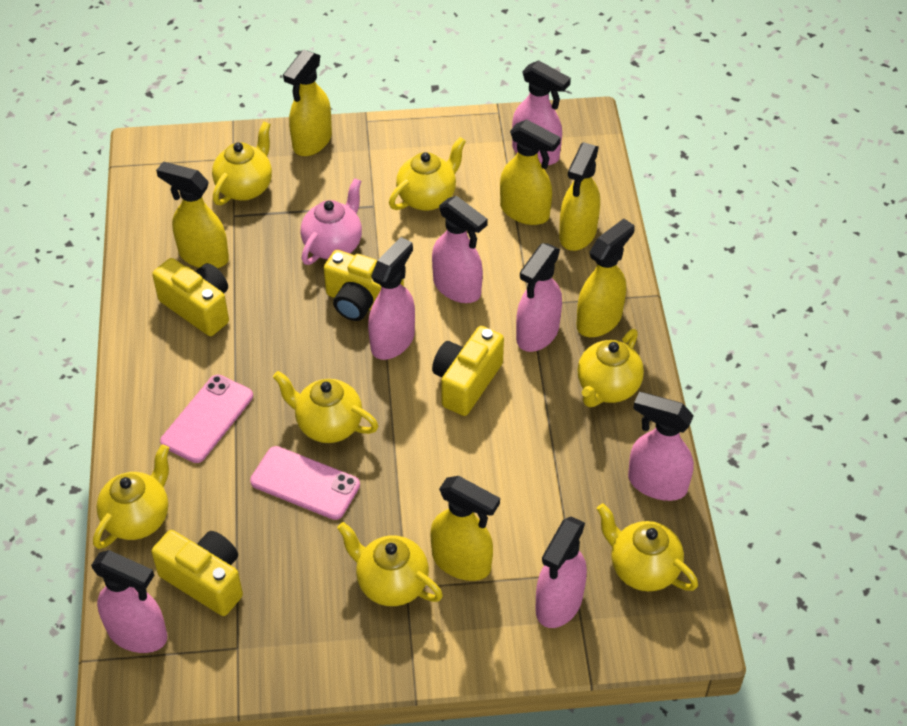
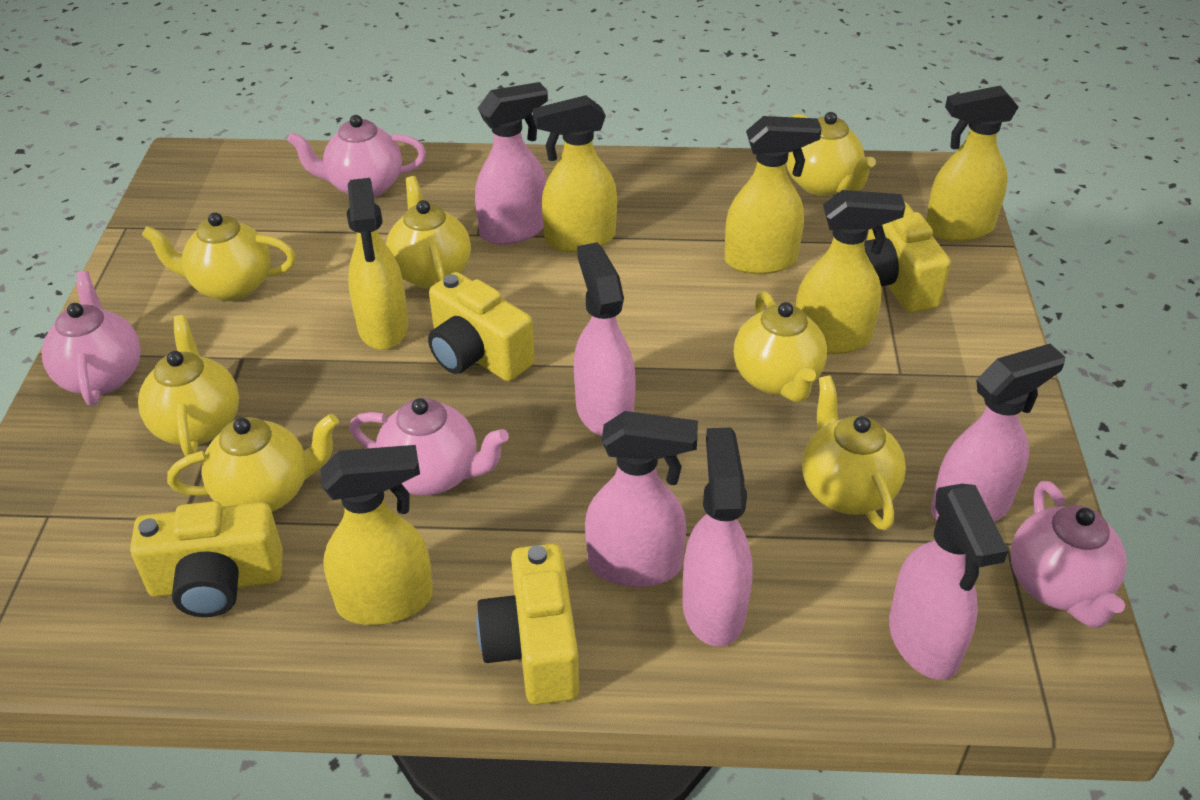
pink phone: 2 -> 0
pink spray bottle: 7 -> 6
pink teapot: 1 -> 4

